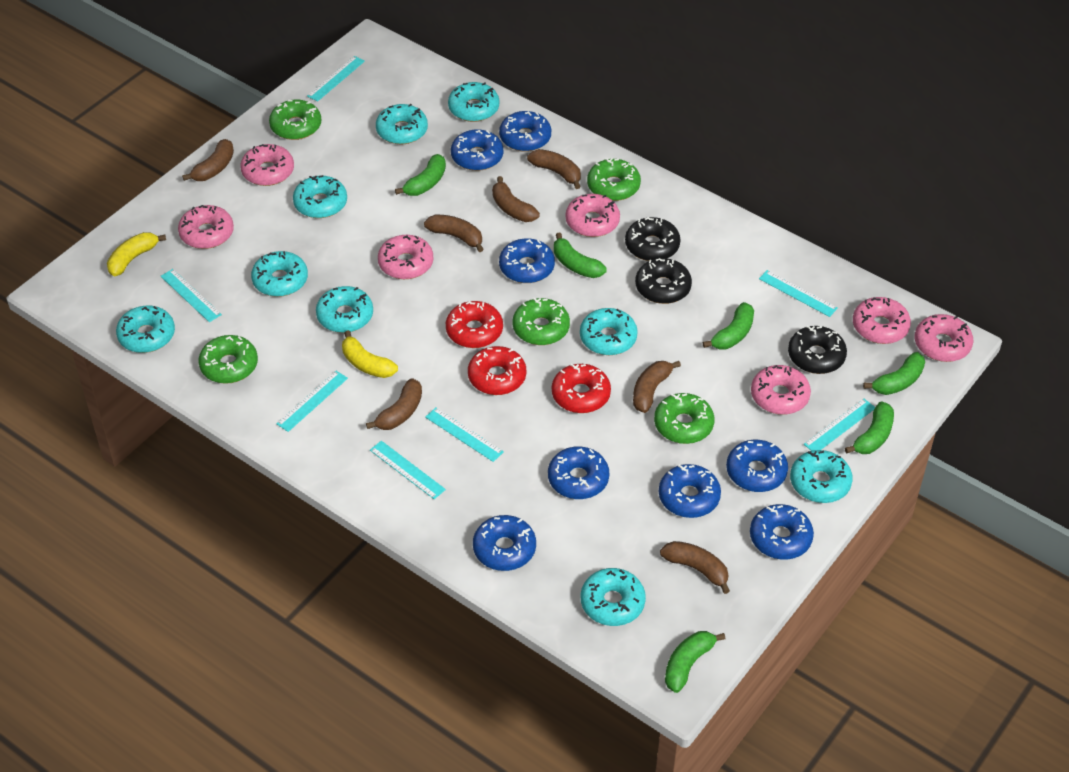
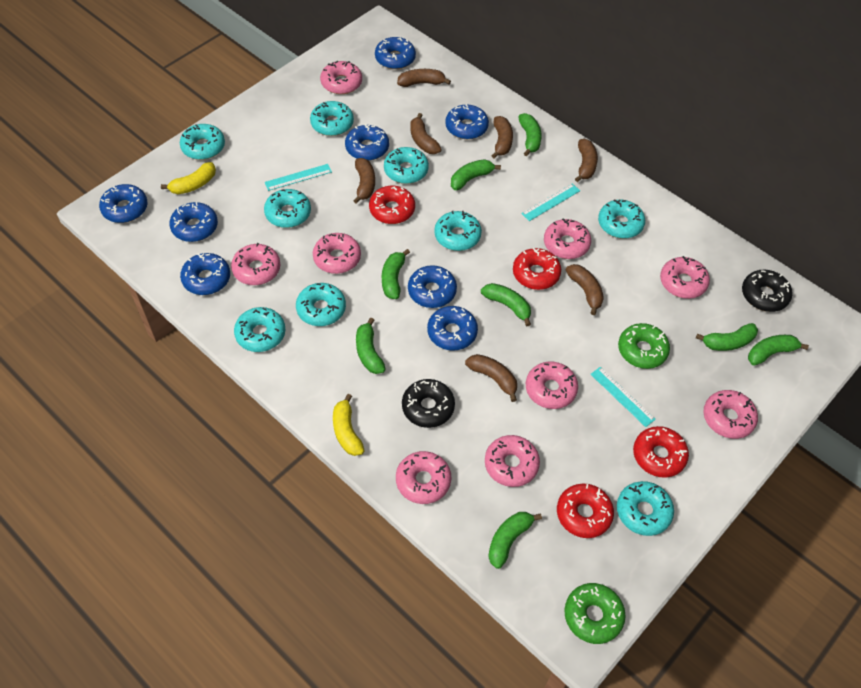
black donut: 3 -> 2
green banana: 6 -> 8
green donut: 5 -> 2
pink donut: 7 -> 9
red donut: 3 -> 4
turquoise ruler: 7 -> 3

